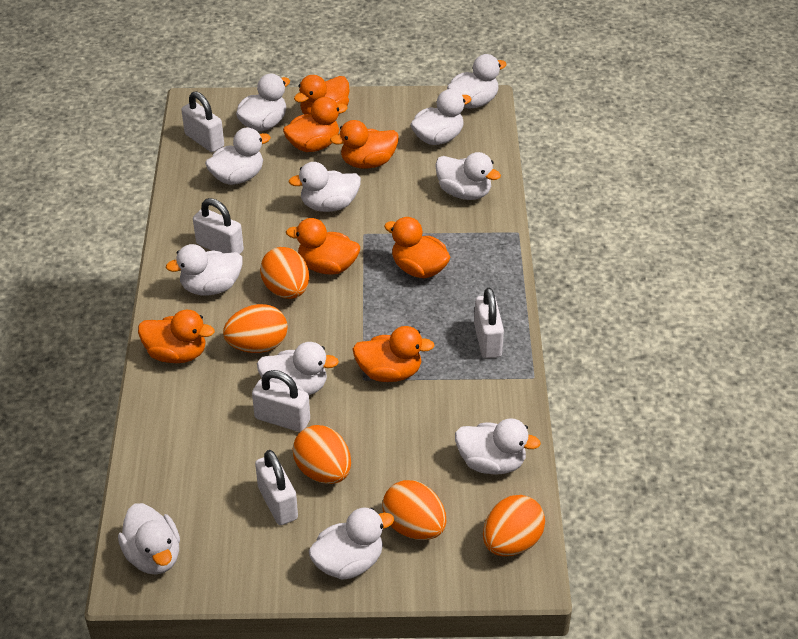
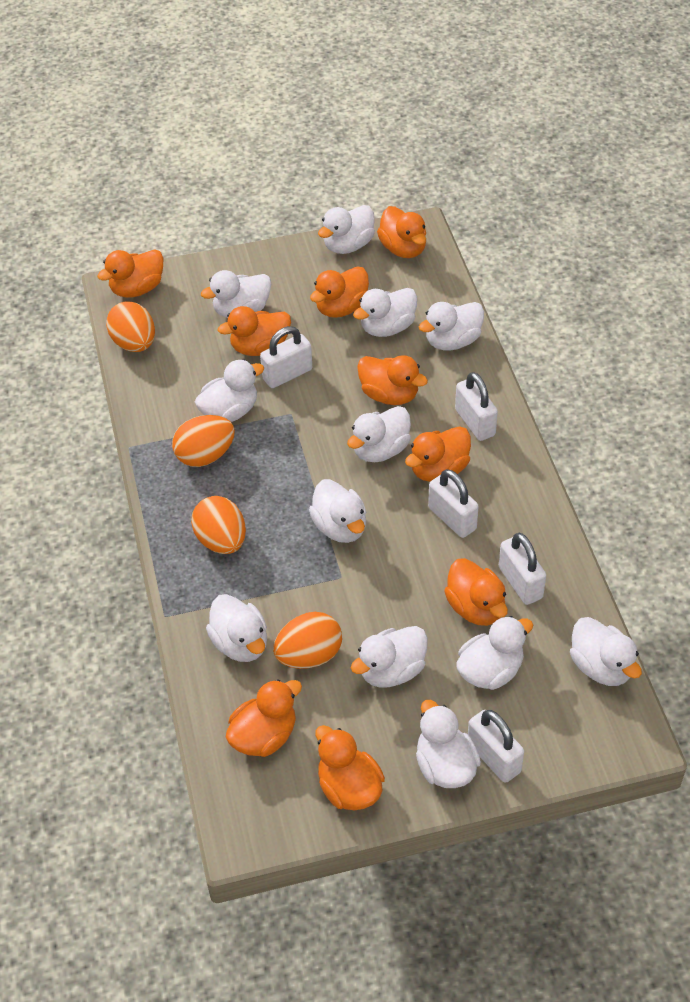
orange duck: 7 -> 9
orange egg: 5 -> 4
white duck: 11 -> 12

